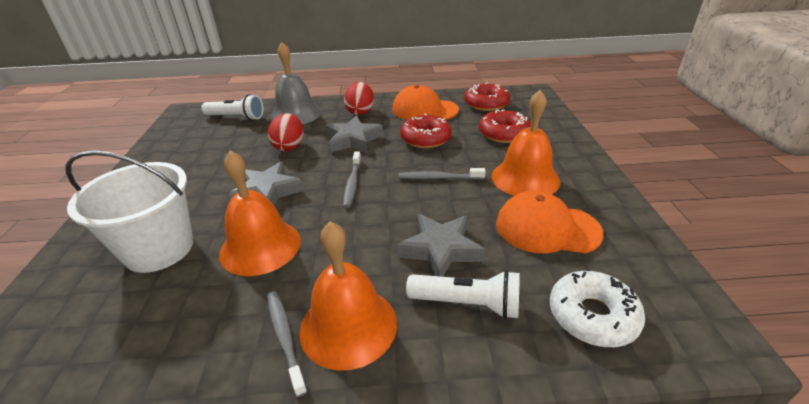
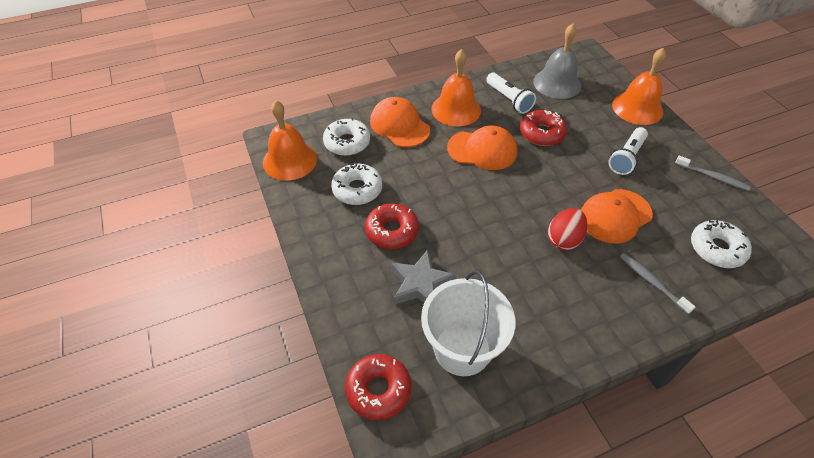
grey star: 3 -> 1
grey toothbrush: 3 -> 2
orange cap: 2 -> 3
red egg: 2 -> 1
white donut: 1 -> 3

